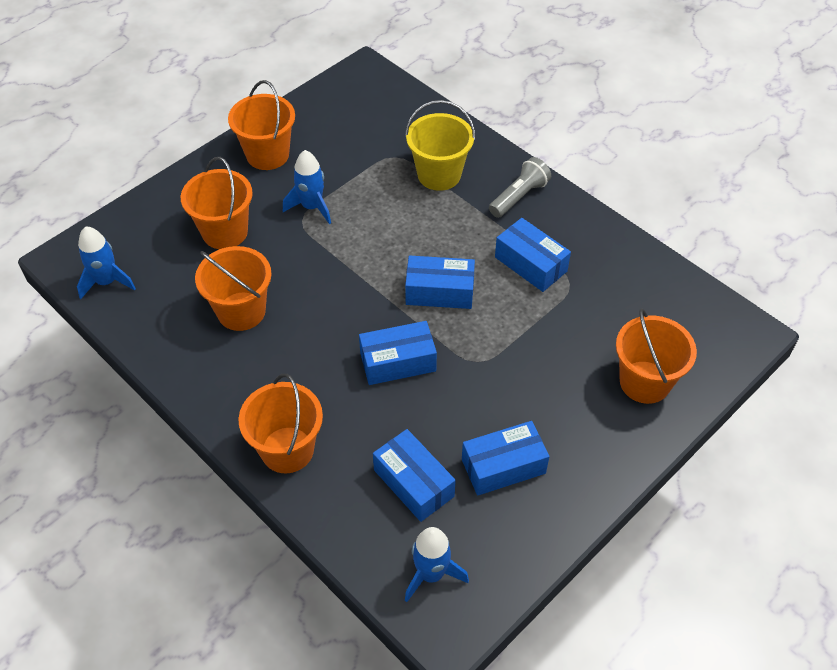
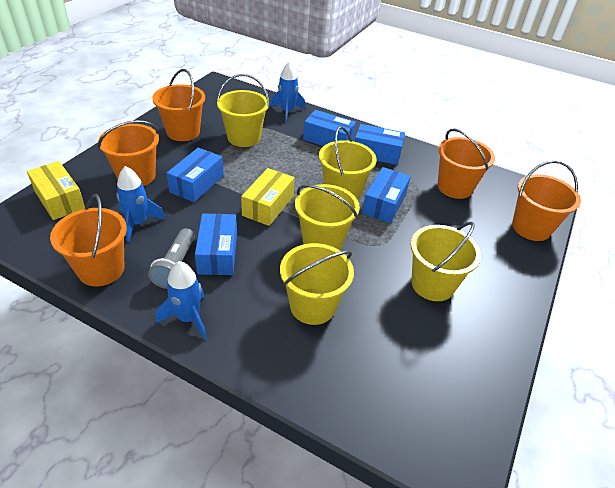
yellow box: 0 -> 2
yellow bucket: 1 -> 5

